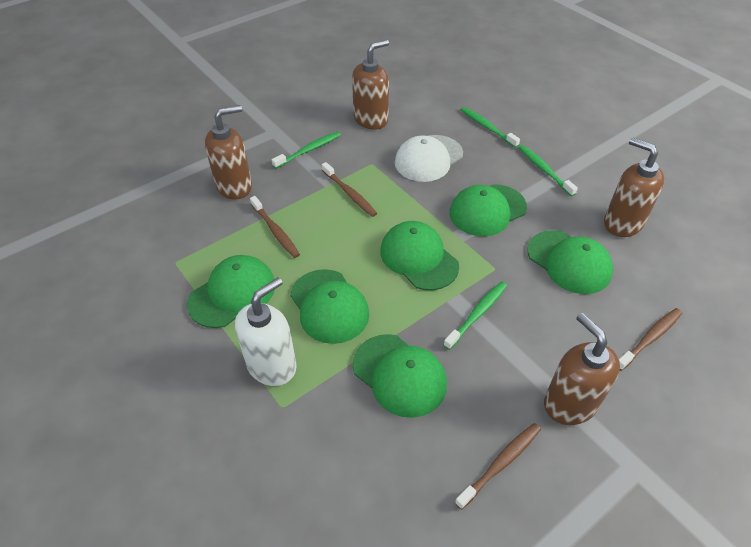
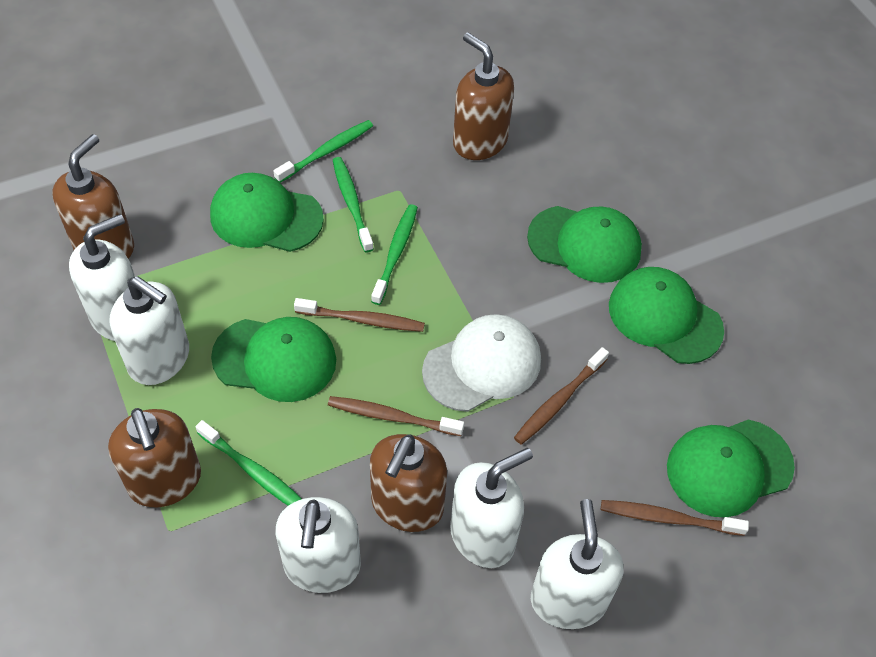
green cap: 6 -> 5
white soap dispenser: 1 -> 5

